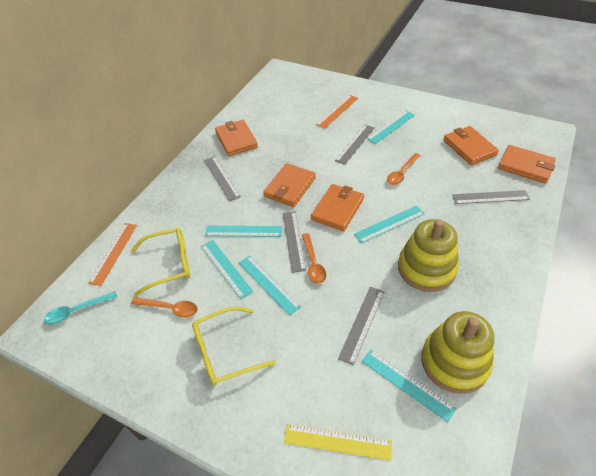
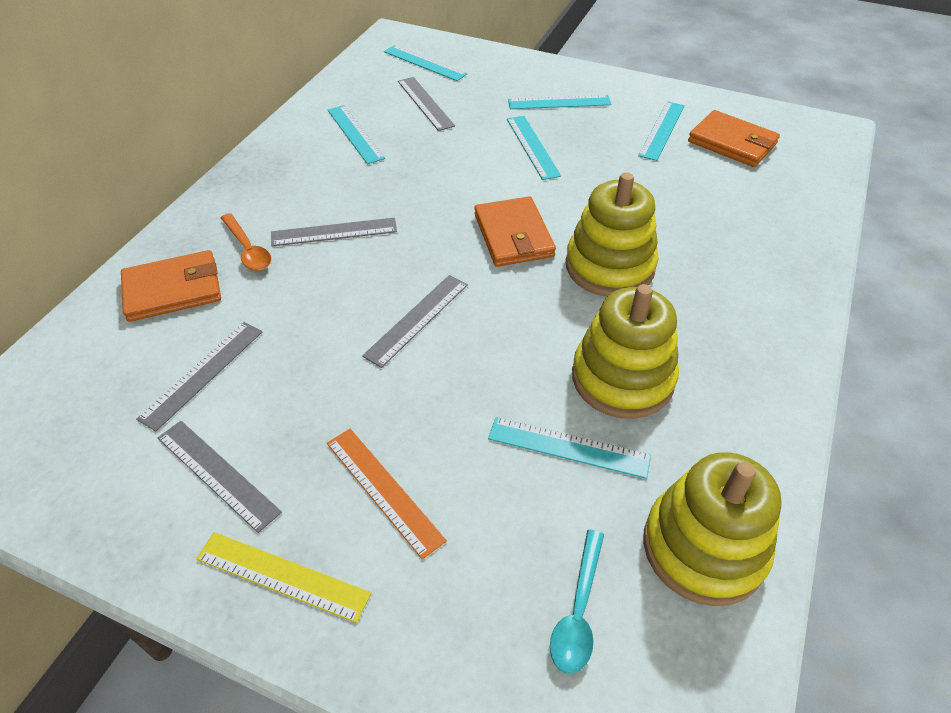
orange ruler: 2 -> 1
orange spoon: 3 -> 1
orange wallet: 5 -> 3
yellow glasses: 2 -> 0
yellow stacking toy: 2 -> 3

